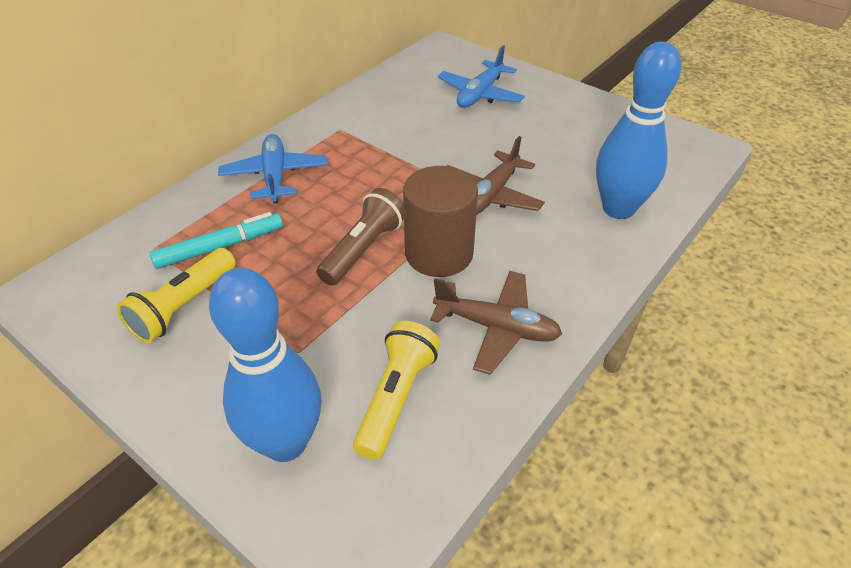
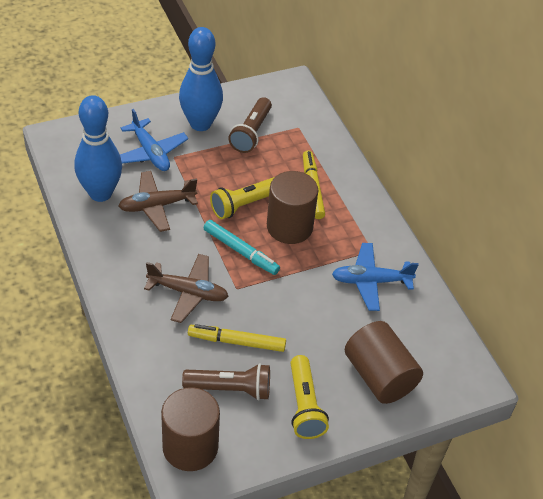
brown cylinder: 1 -> 3
brown flashlight: 1 -> 2
yellow marker: 0 -> 2

